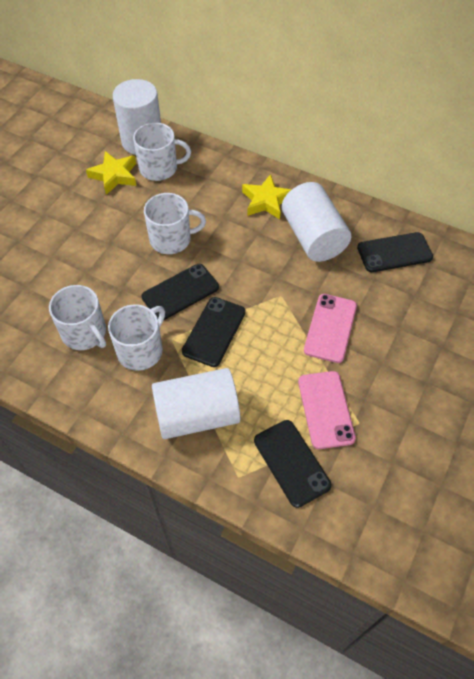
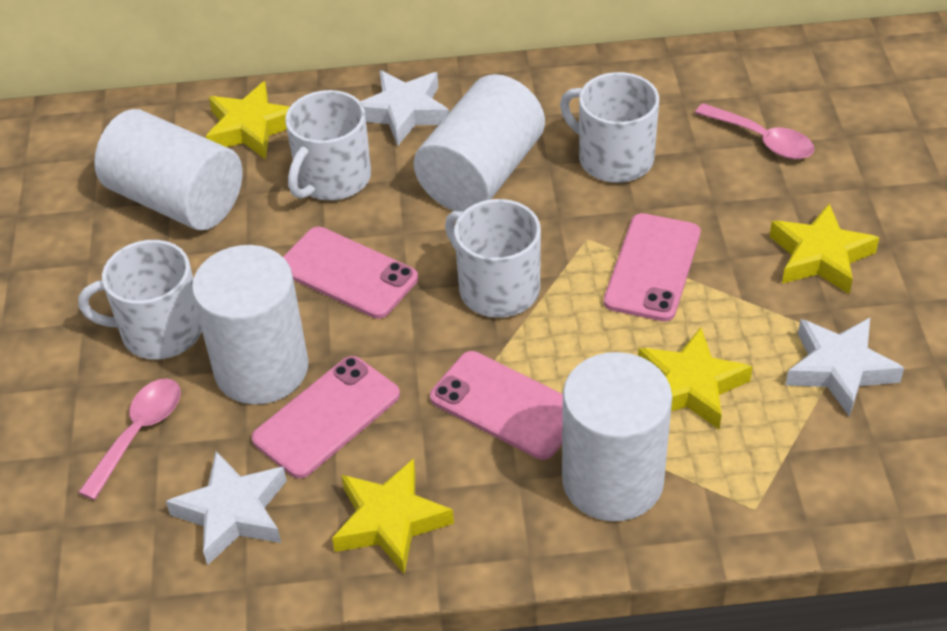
black phone: 4 -> 0
pink phone: 2 -> 4
pink spoon: 0 -> 2
white cylinder: 3 -> 4
white star: 0 -> 3
yellow star: 2 -> 4

